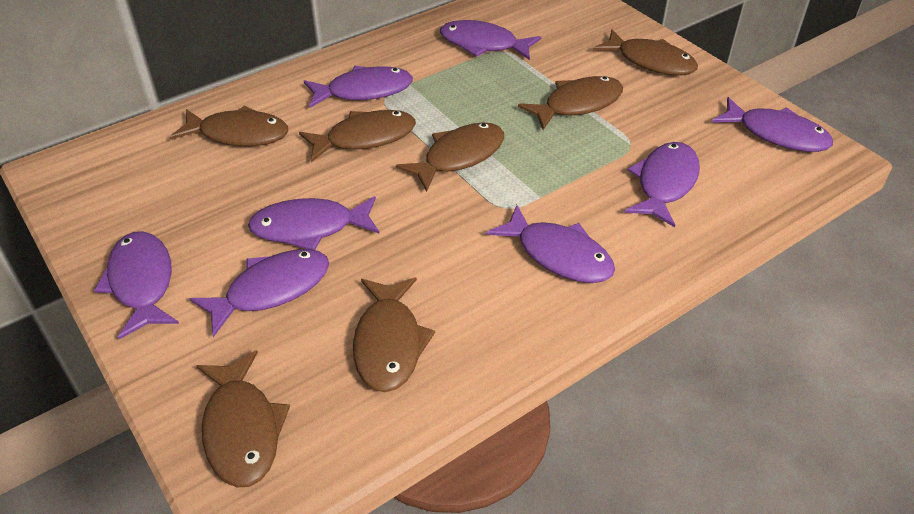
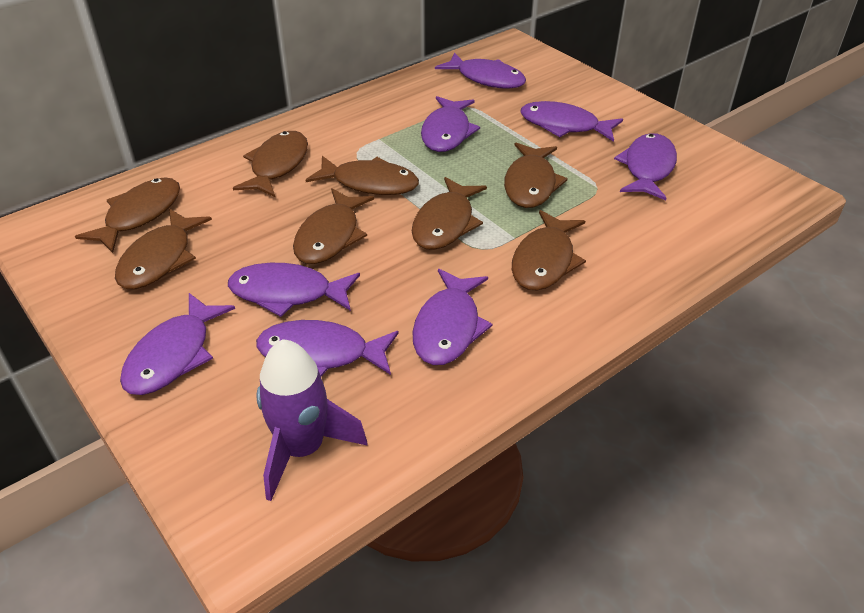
brown fish: 7 -> 8
purple rocket: 0 -> 1

